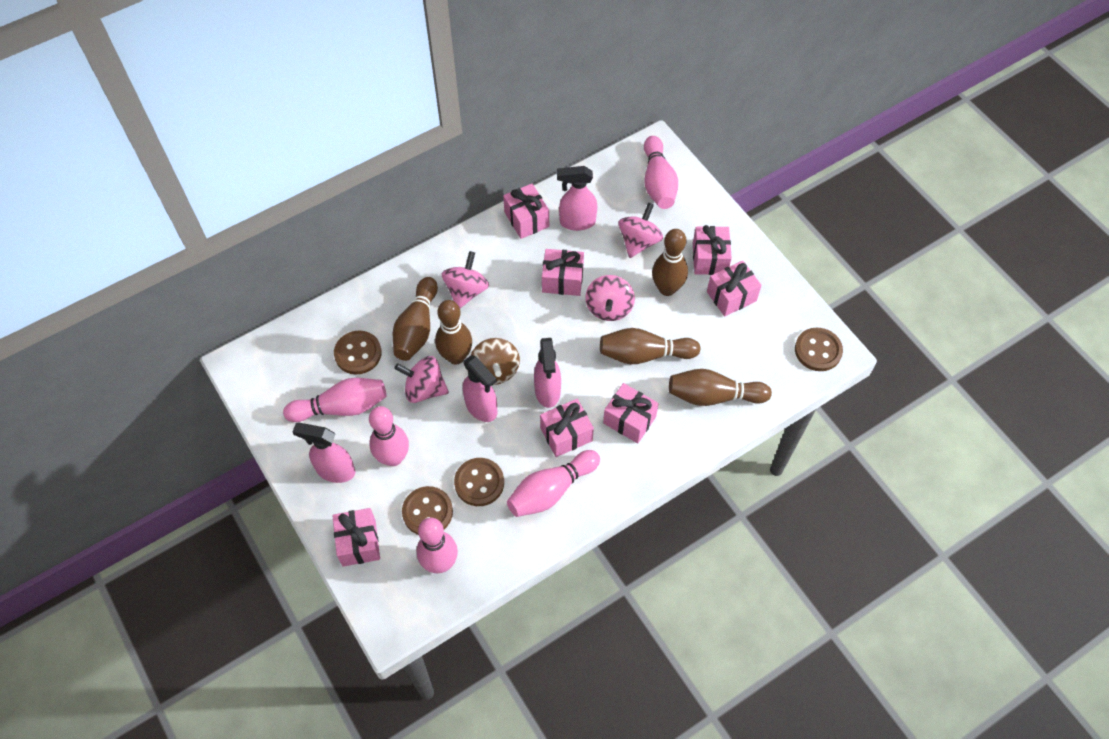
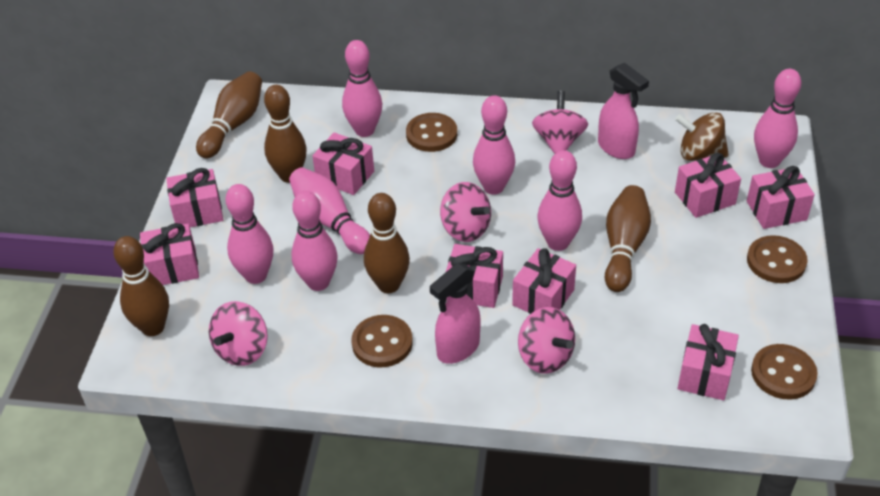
pink bowling pin: 5 -> 7
pink gift: 7 -> 8
pink spray bottle: 4 -> 2

